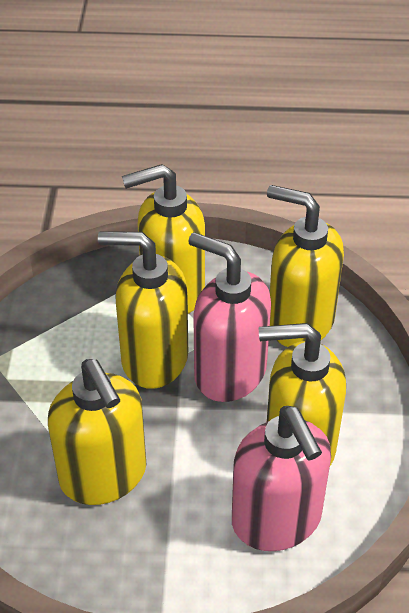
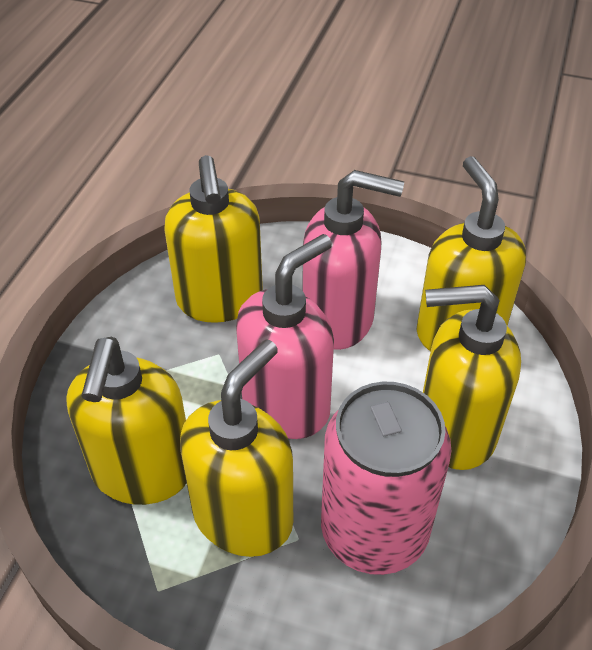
pink can: 0 -> 1

